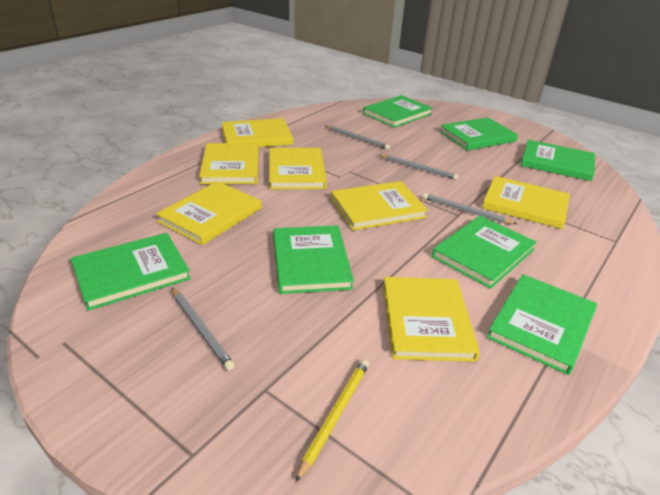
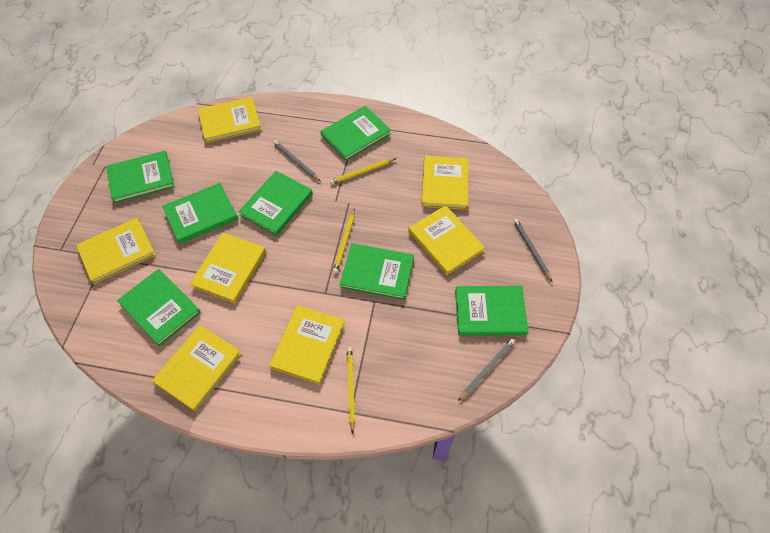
grey pencil: 4 -> 3
yellow pencil: 1 -> 3

